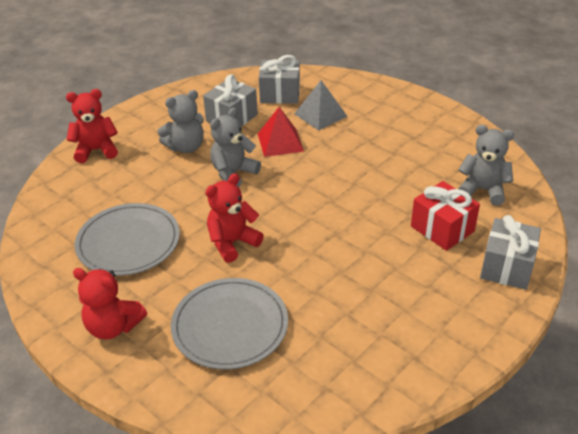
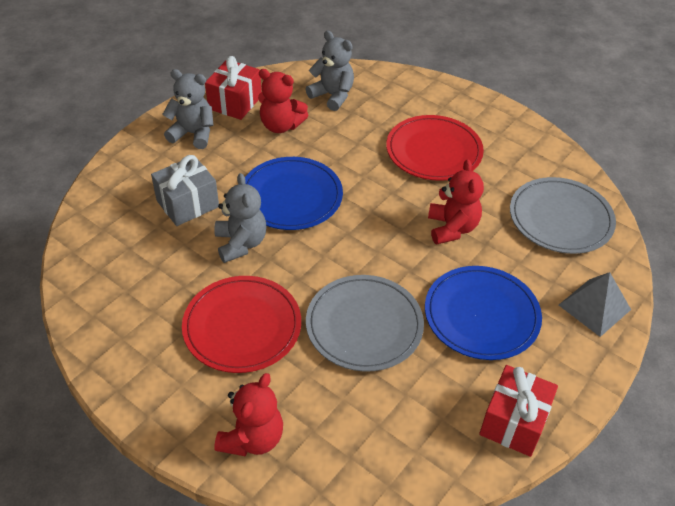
blue plate: 0 -> 2
grey gift: 3 -> 1
red gift: 1 -> 2
red plate: 0 -> 2
red pyramid: 1 -> 0

